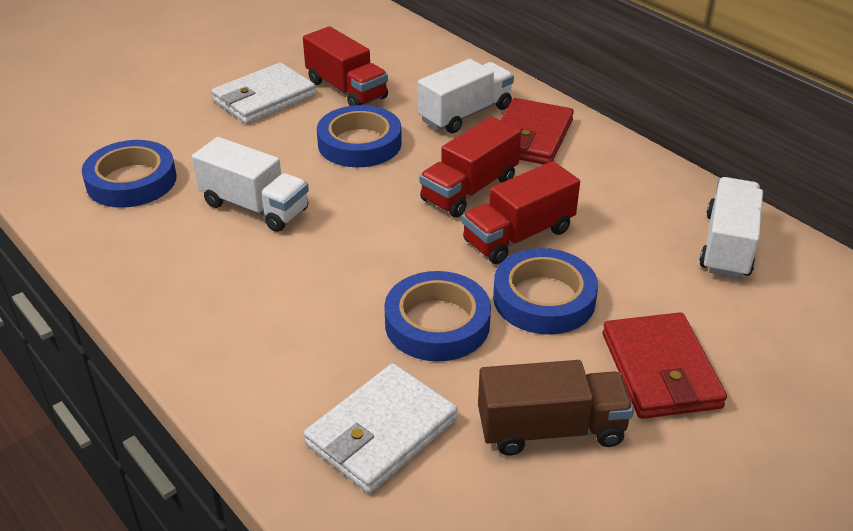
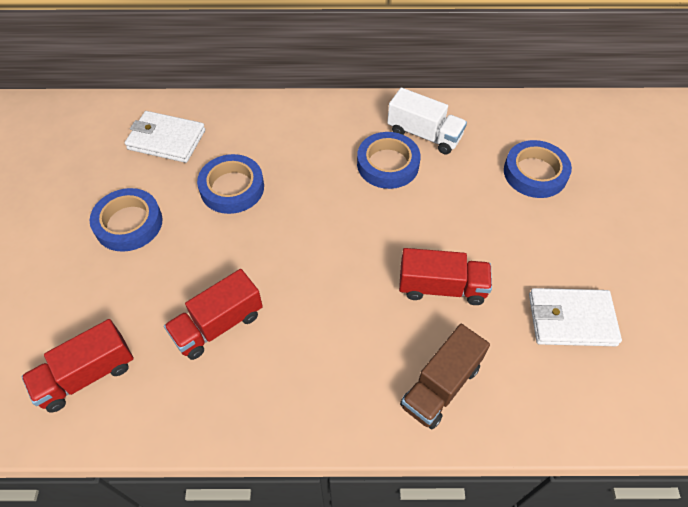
red wallet: 2 -> 0
white truck: 3 -> 1

